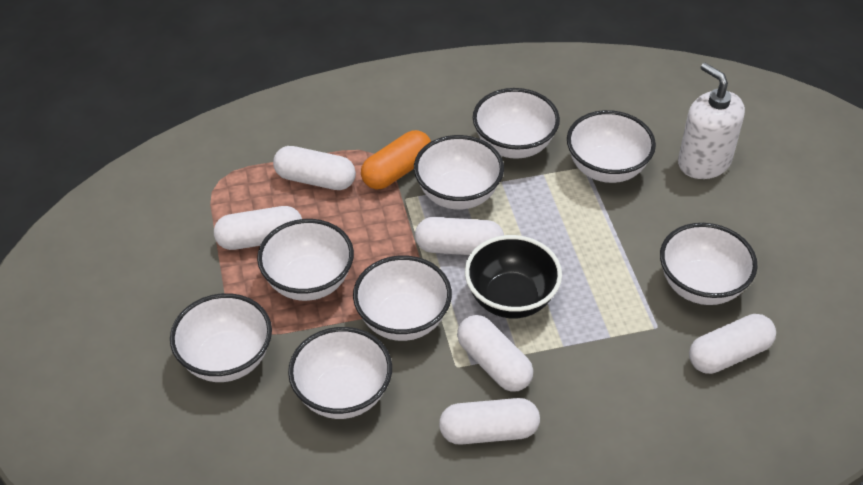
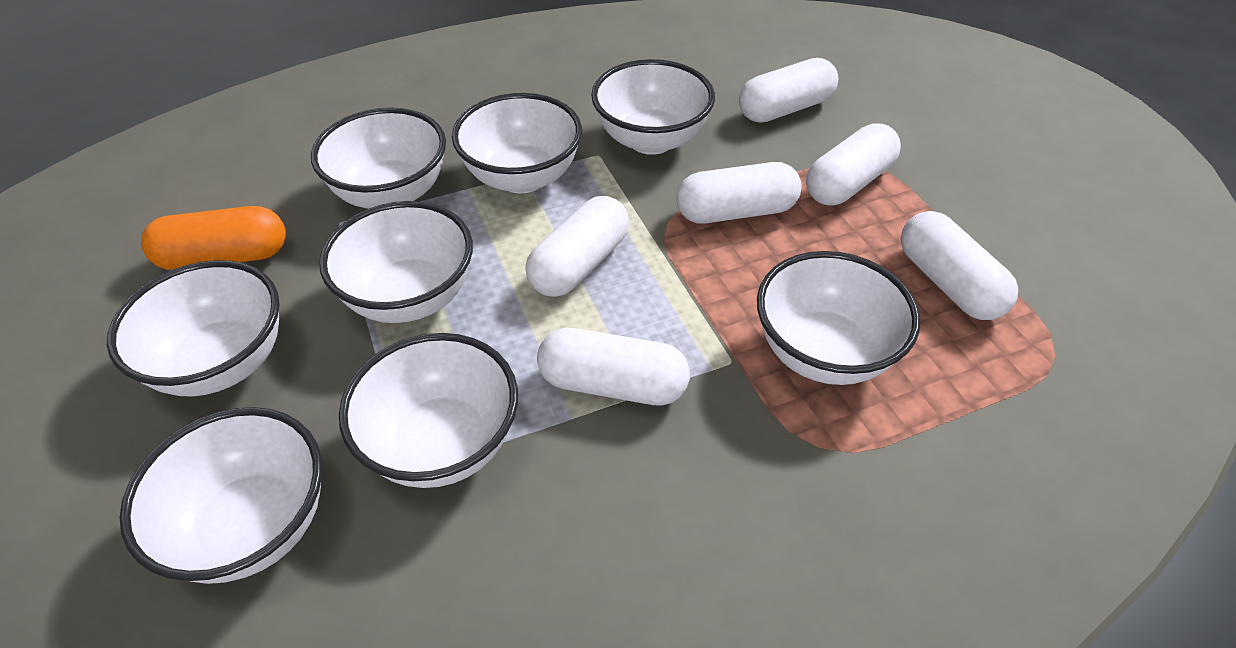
black bowl: 1 -> 0
white soap dispenser: 1 -> 0

